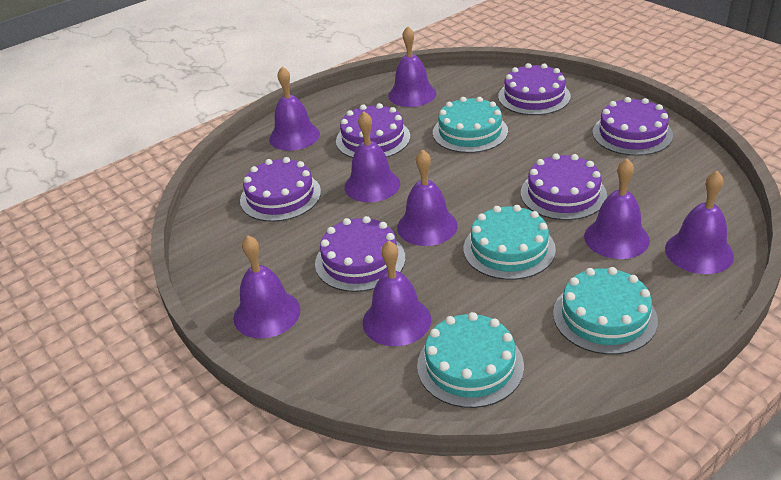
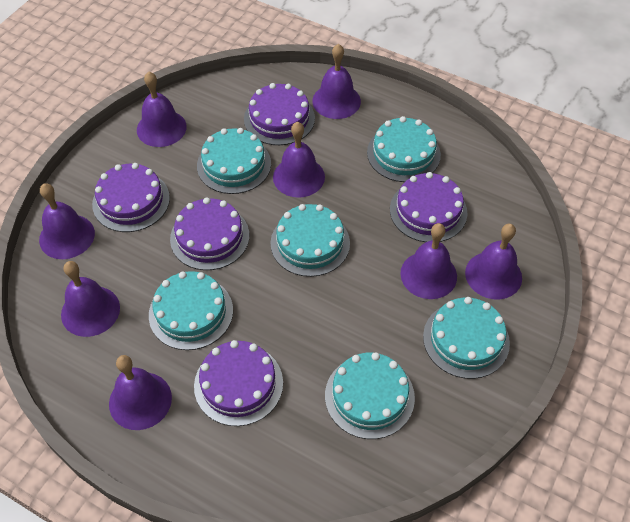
purple cake: 6 -> 5
turquoise cake: 4 -> 6

